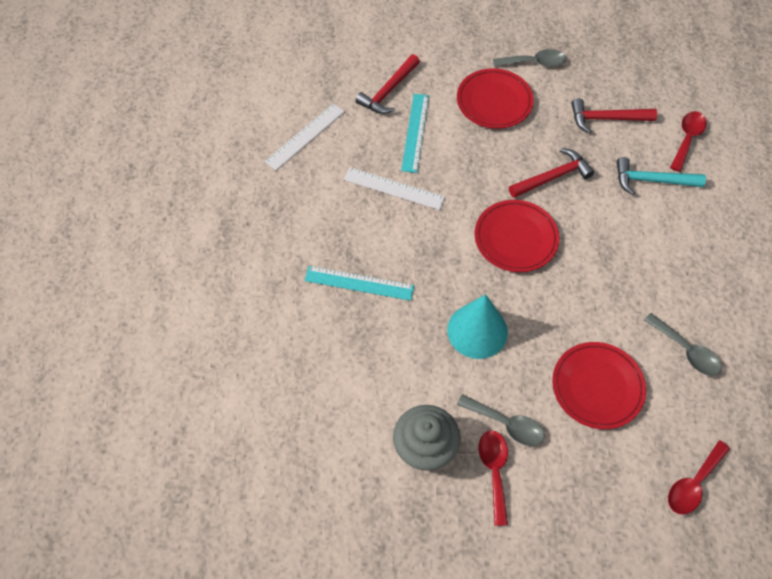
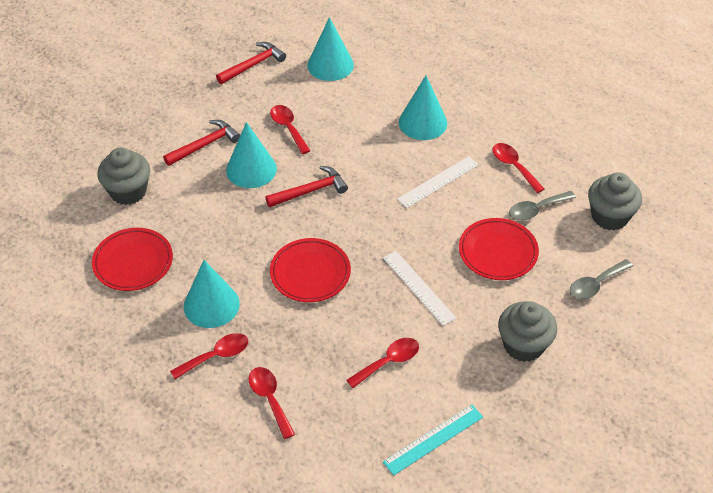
grey cupcake: 1 -> 3
grey spoon: 3 -> 2
red spoon: 3 -> 5
turquoise cone: 1 -> 4
turquoise hammer: 1 -> 0
turquoise ruler: 2 -> 1

